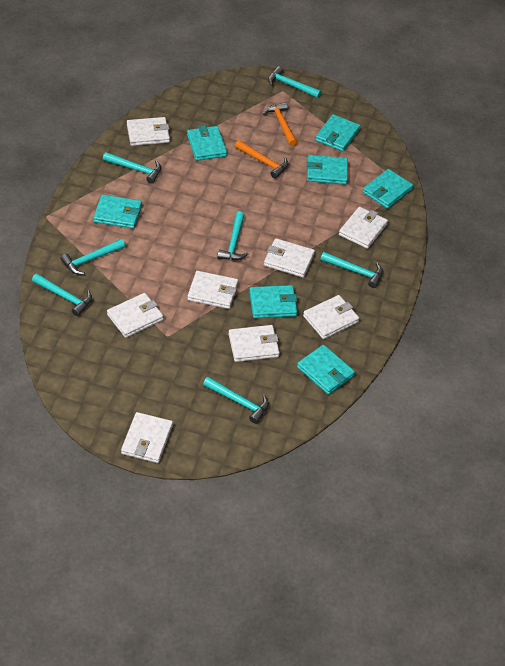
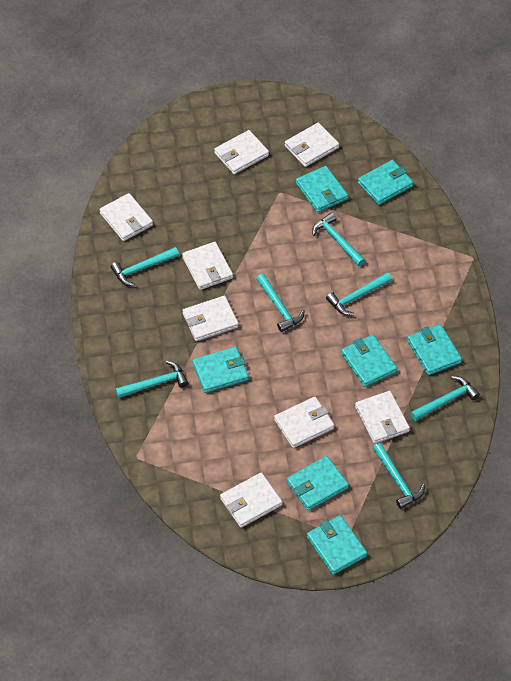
orange hammer: 2 -> 0

